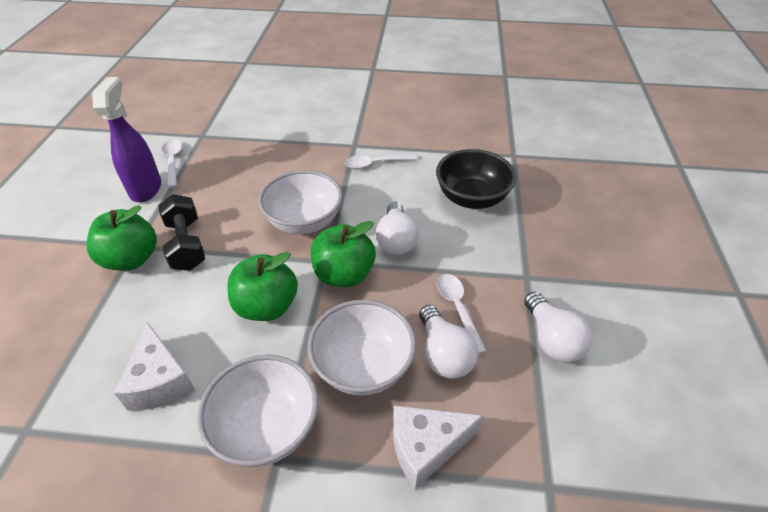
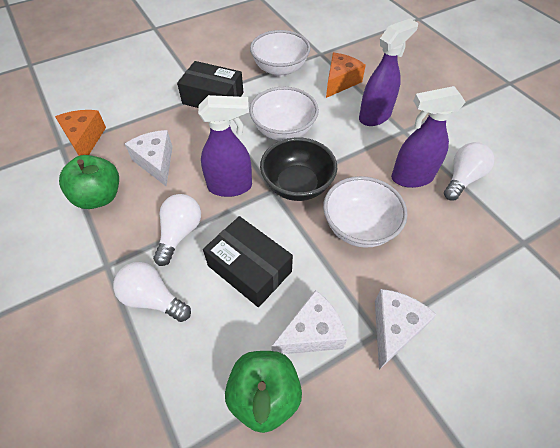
black box: 0 -> 2
black dumbbell: 1 -> 0
green apple: 3 -> 2
orange cheese: 0 -> 2
purple spray bottle: 1 -> 3
white cheese: 2 -> 3
white spoon: 3 -> 0

